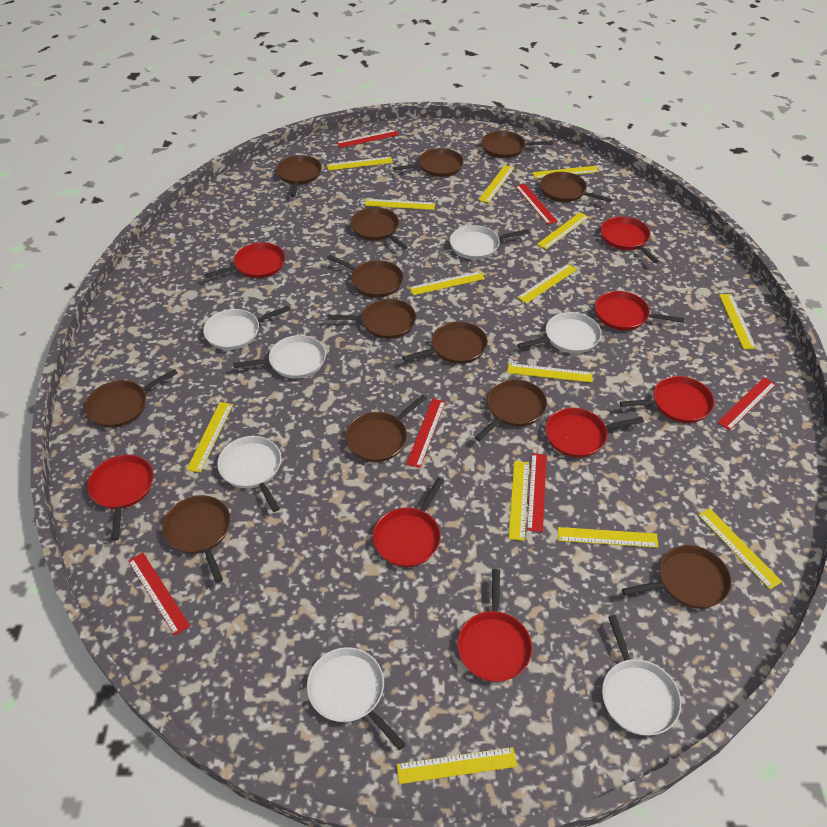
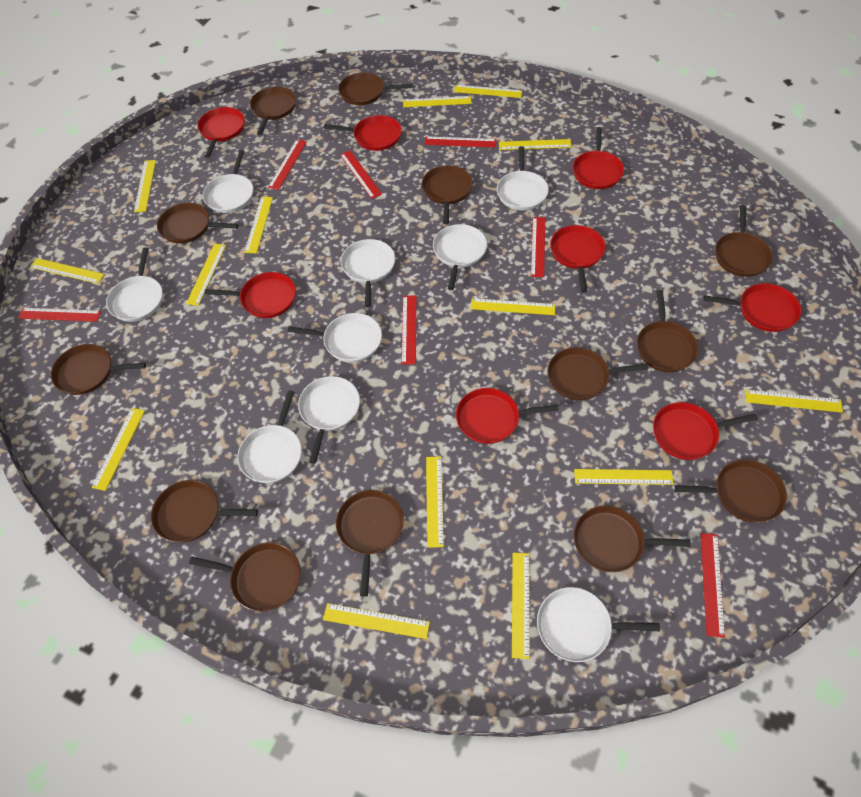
red ruler: 6 -> 7
white pan: 7 -> 9

